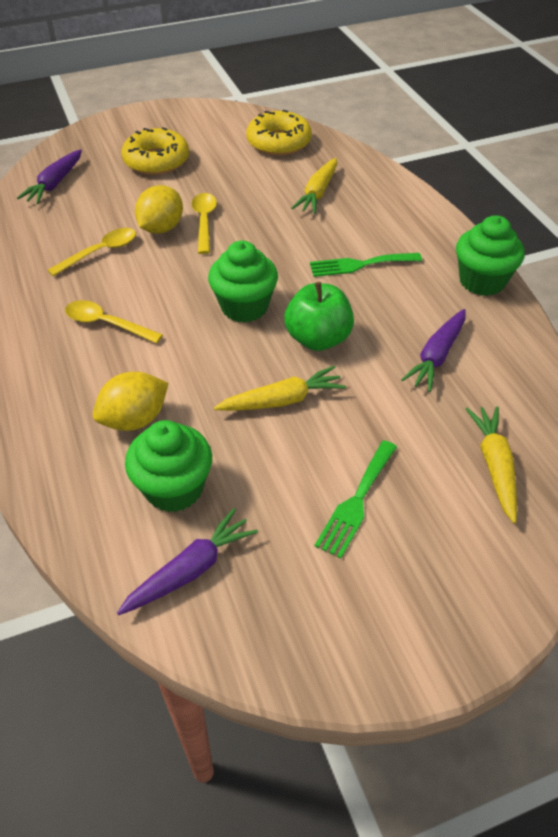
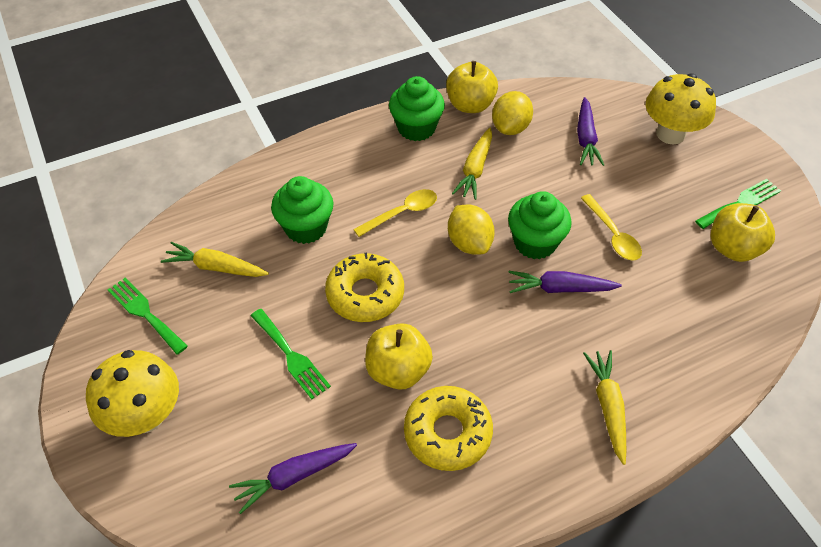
green apple: 1 -> 0
green fork: 2 -> 3
yellow apple: 0 -> 3
yellow mushroom: 0 -> 2
yellow spoon: 3 -> 2

